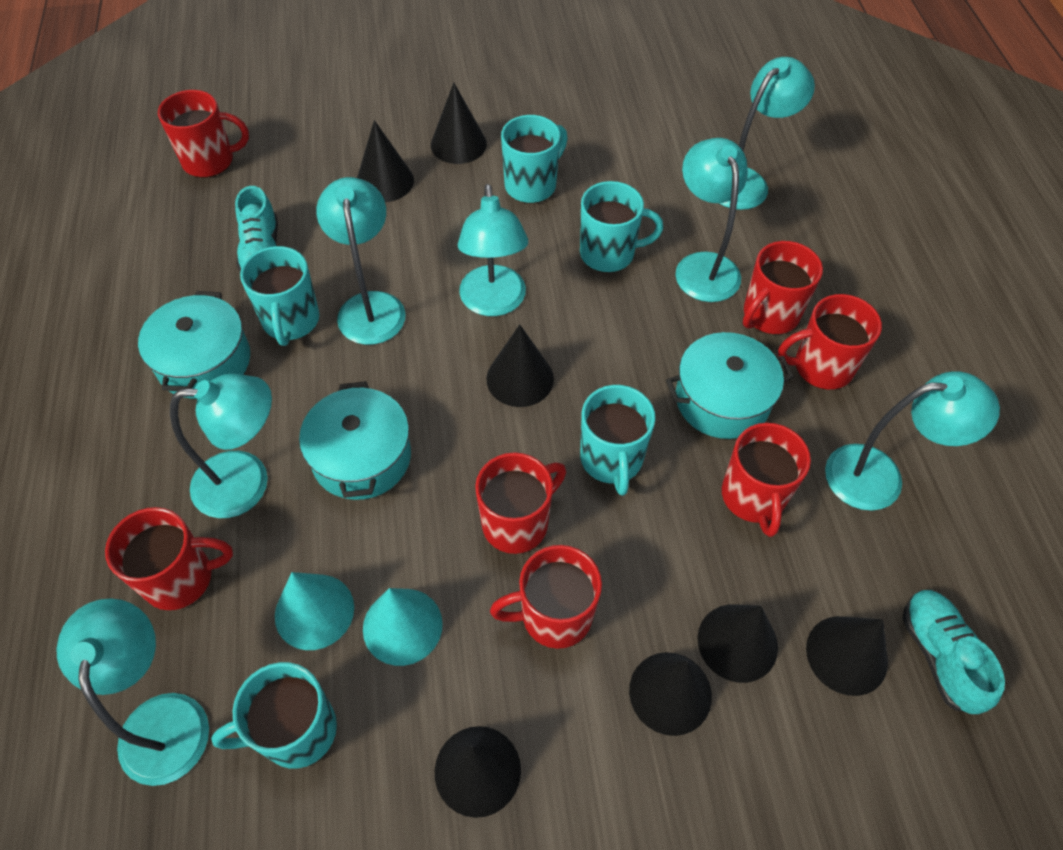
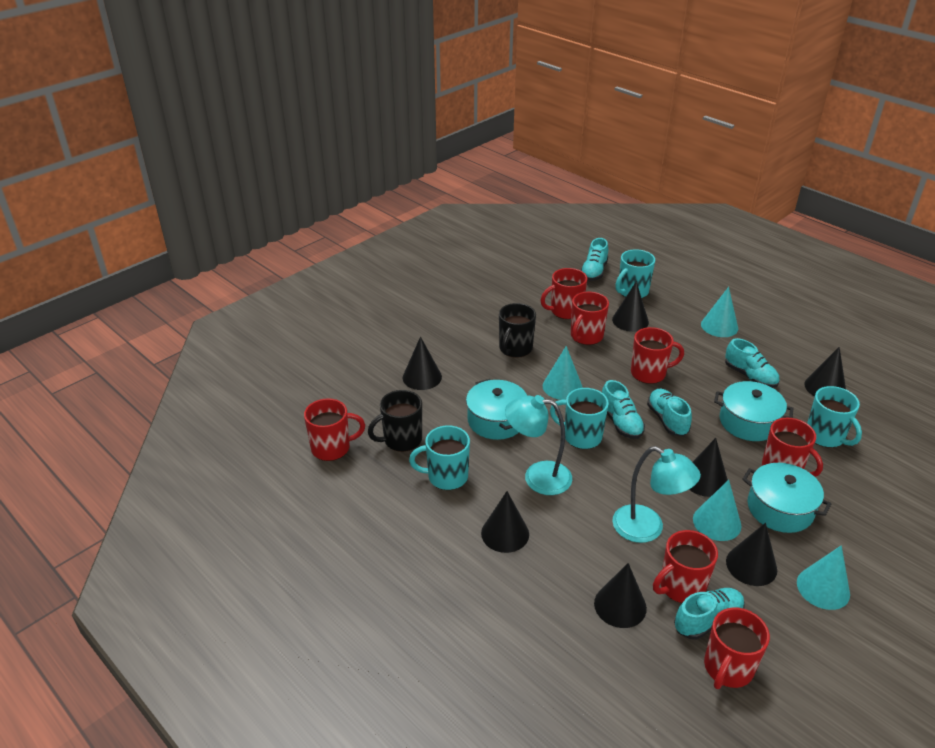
black mug: 0 -> 2
turquoise cone: 2 -> 4
turquoise lamp: 7 -> 2
turquoise mug: 5 -> 4
turquoise shoe: 2 -> 5

